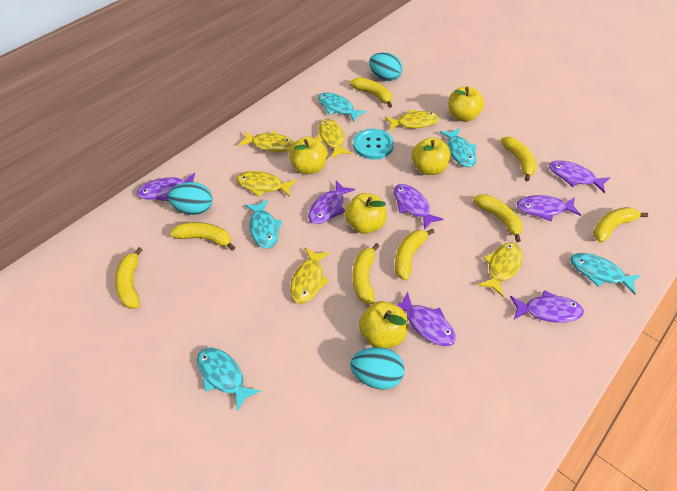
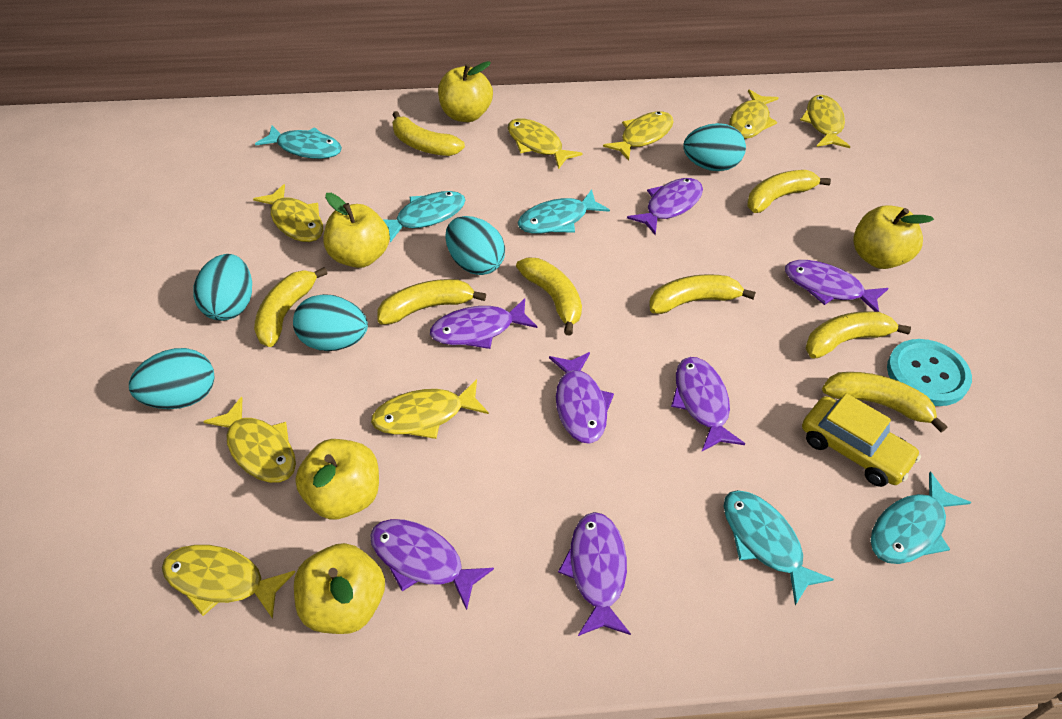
turquoise egg: 3 -> 5
yellow car: 0 -> 1
yellow fish: 6 -> 8

